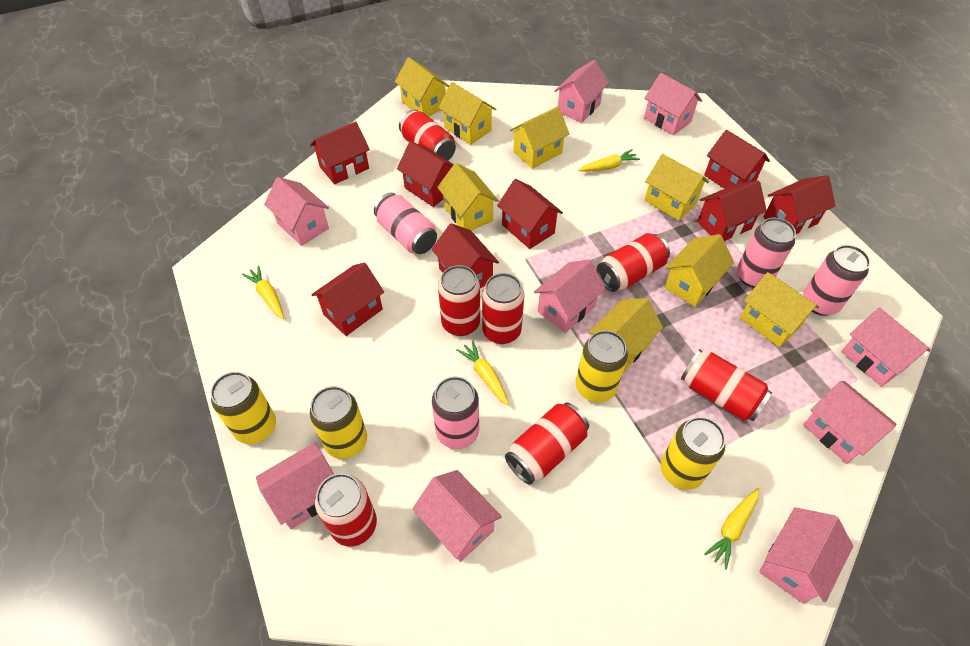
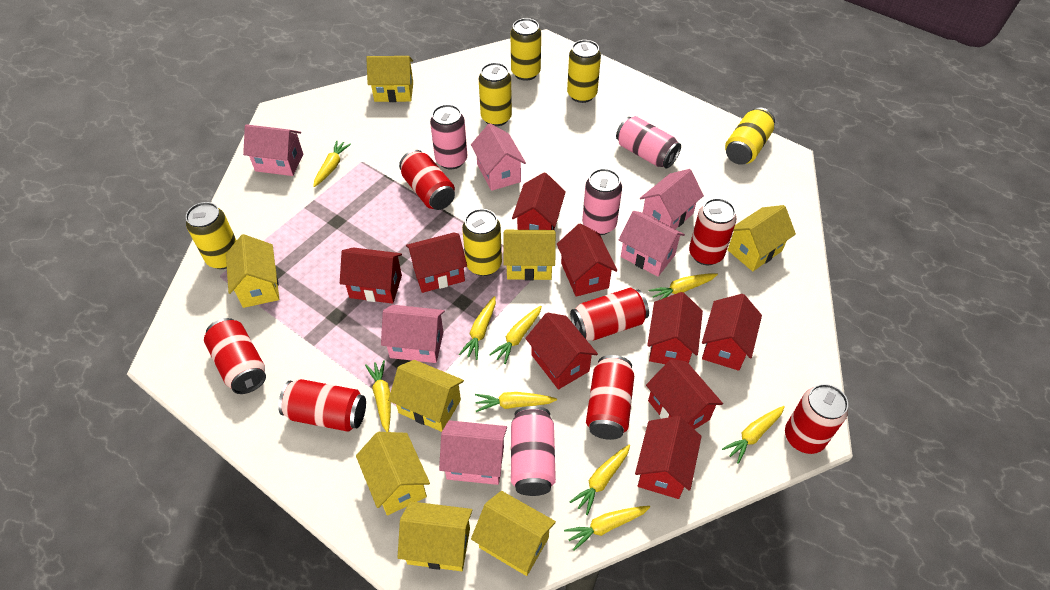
pink house: 9 -> 6
red house: 8 -> 9
yellow can: 4 -> 6
yellow carrot: 4 -> 9

